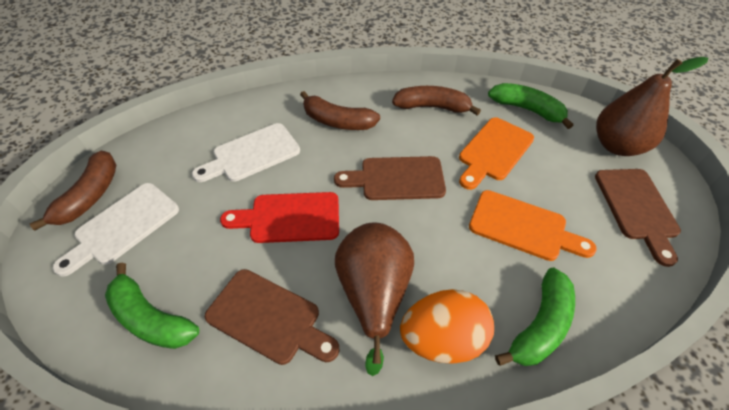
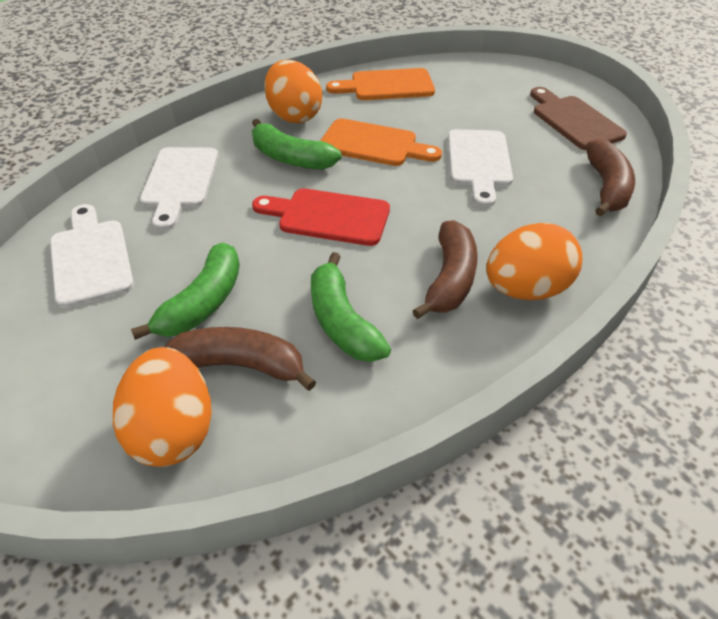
brown cutting board: 3 -> 1
brown pear: 2 -> 0
orange egg: 1 -> 3
white cutting board: 2 -> 3

